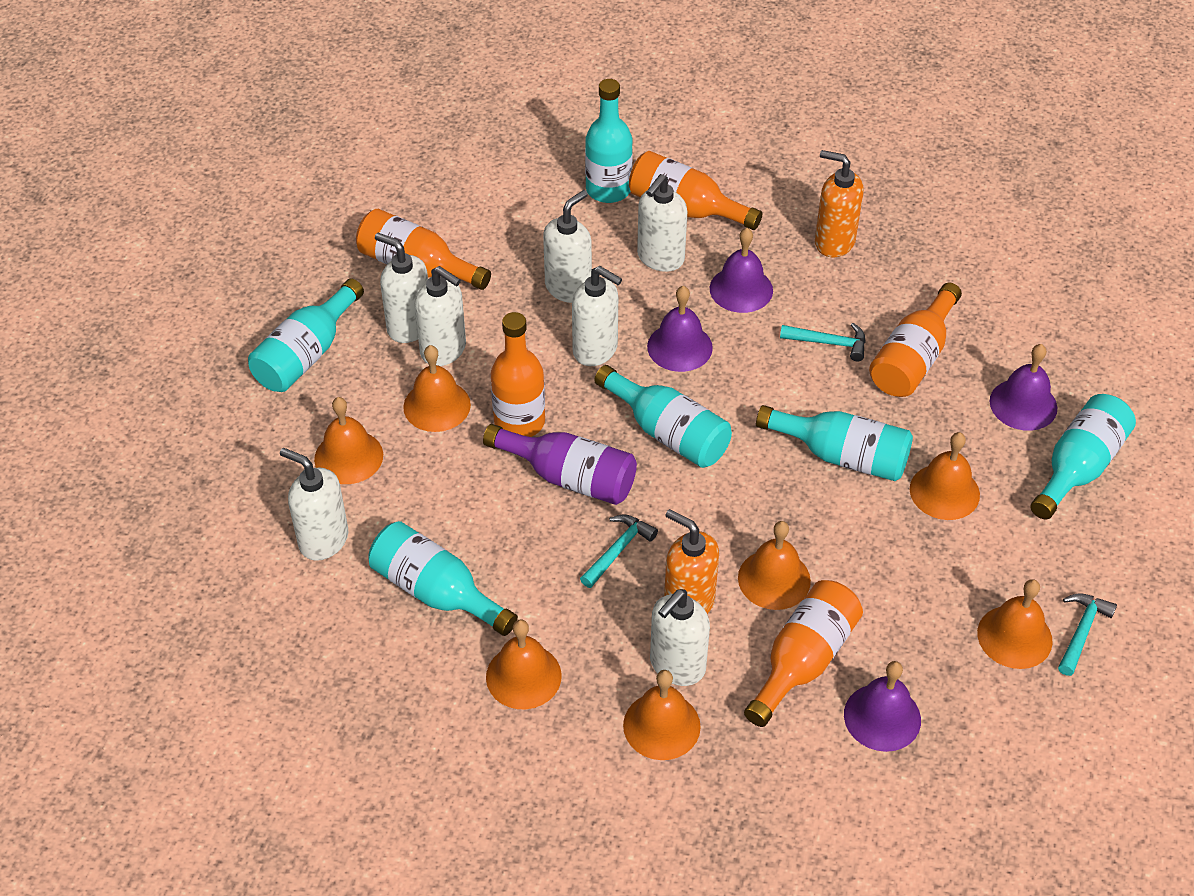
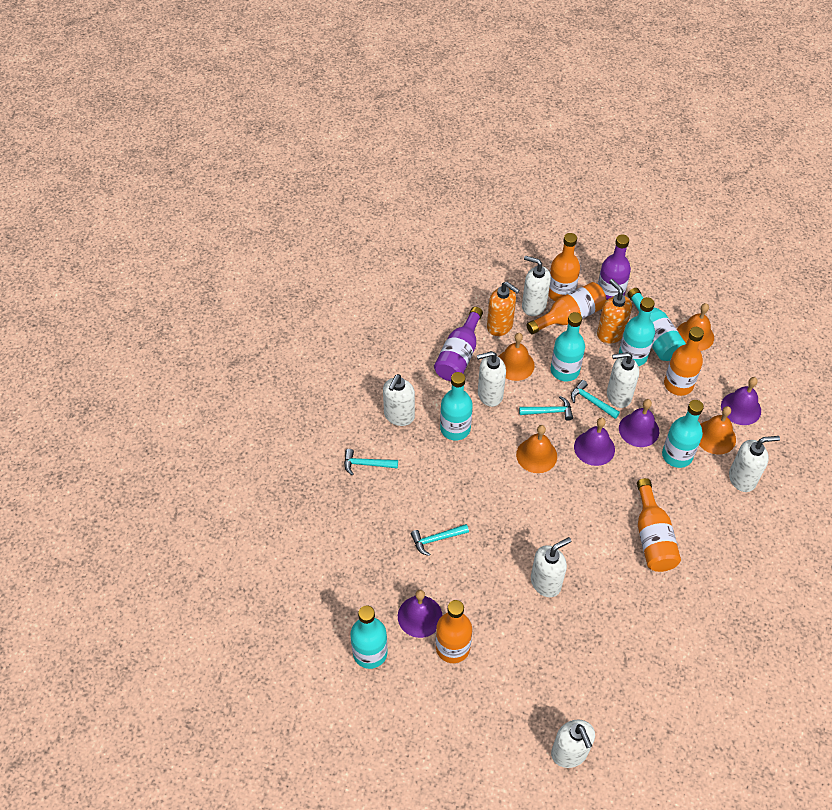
orange bell: 7 -> 4
purple bottle: 1 -> 2
turquoise hammer: 3 -> 4

